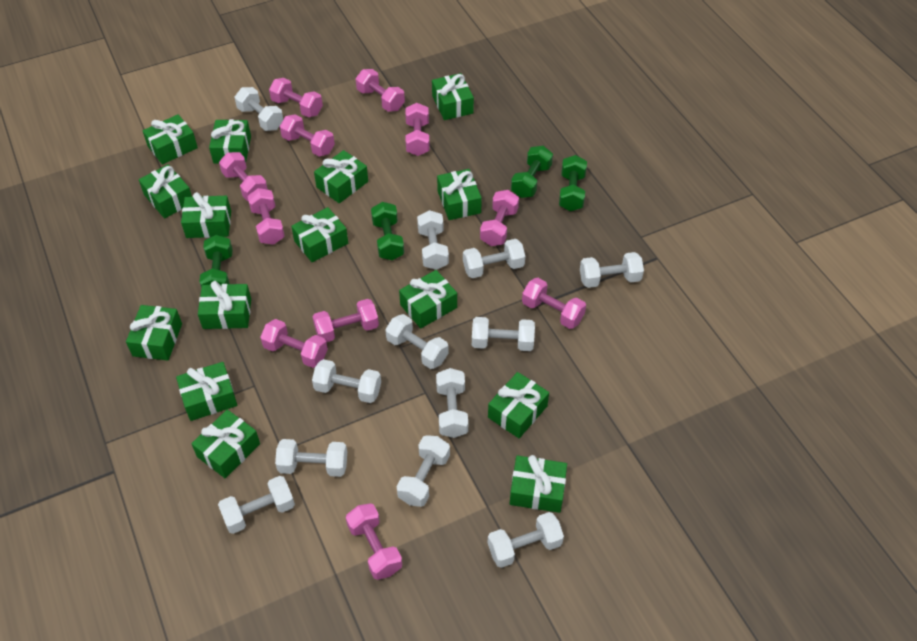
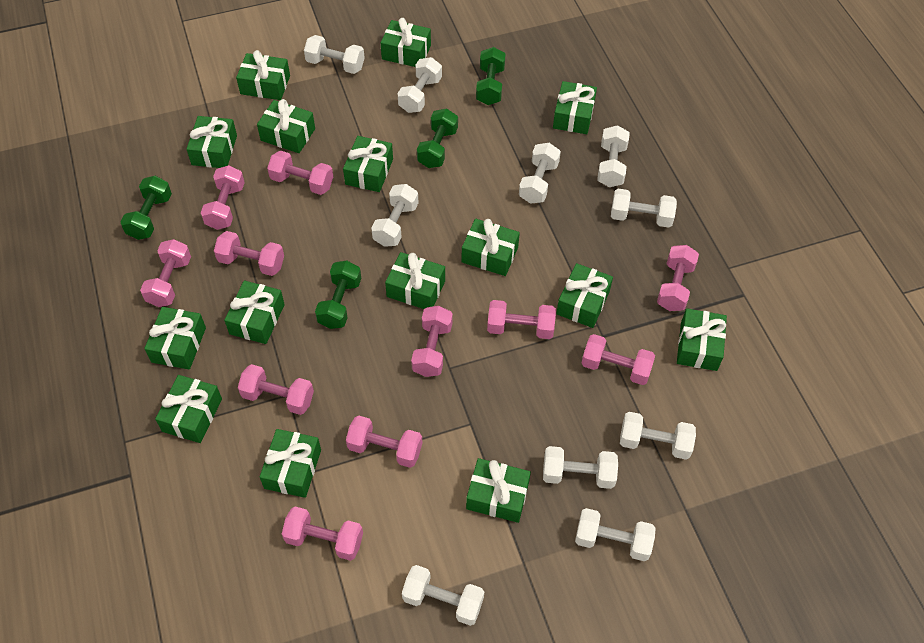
white dumbbell: 12 -> 10

